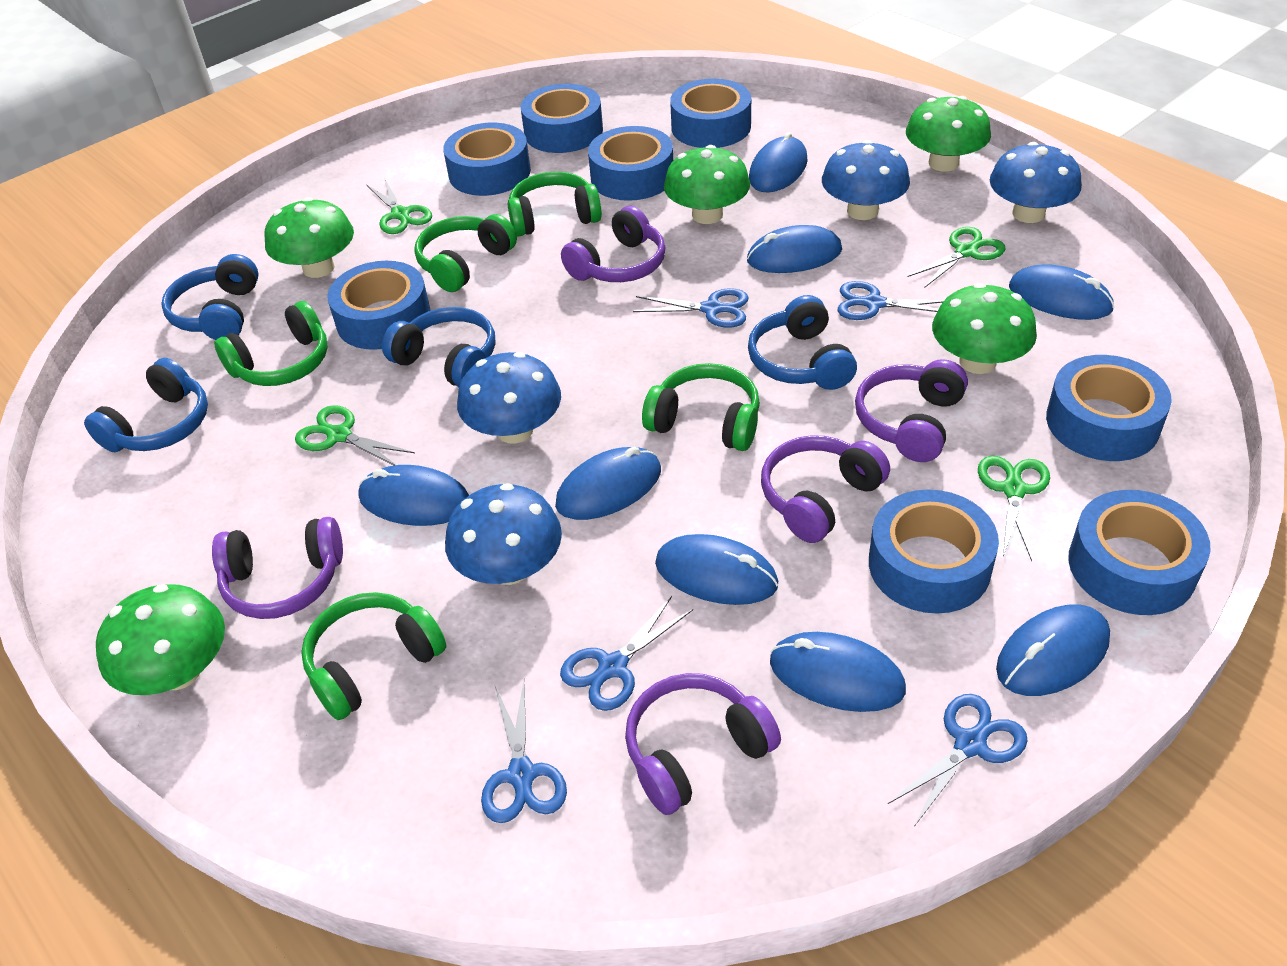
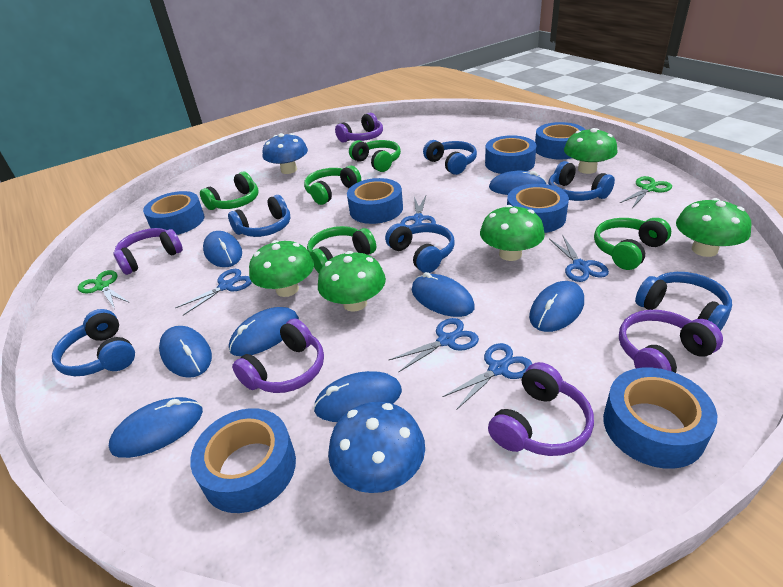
blue headphones: 4 -> 6
blue mushroom: 4 -> 2
blue tape: 8 -> 7
green scissors: 4 -> 2

